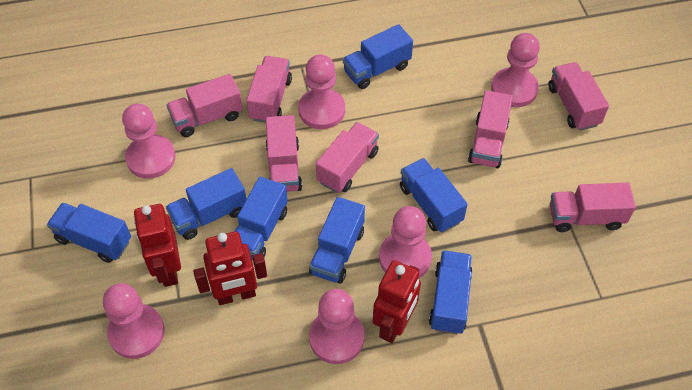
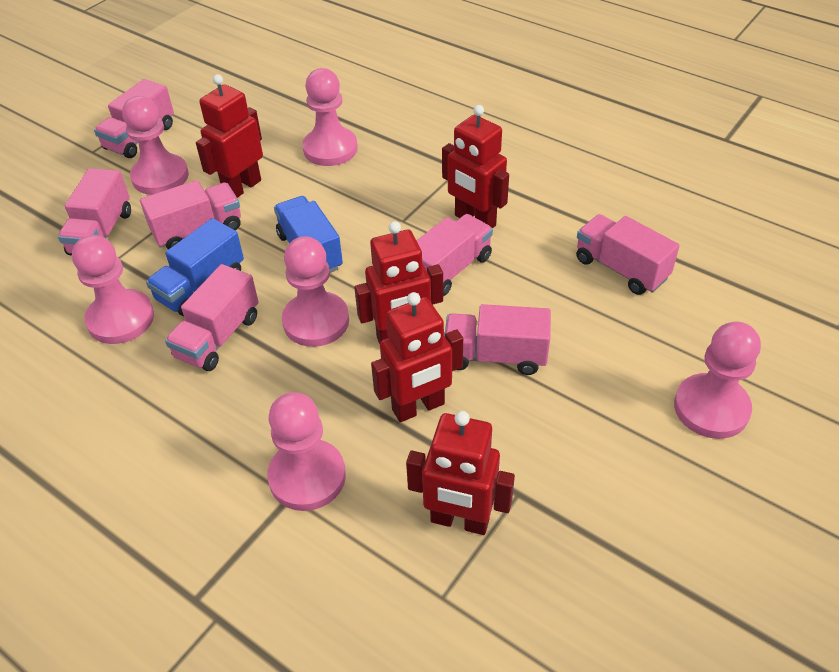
blue truck: 7 -> 2
red robot: 3 -> 5

